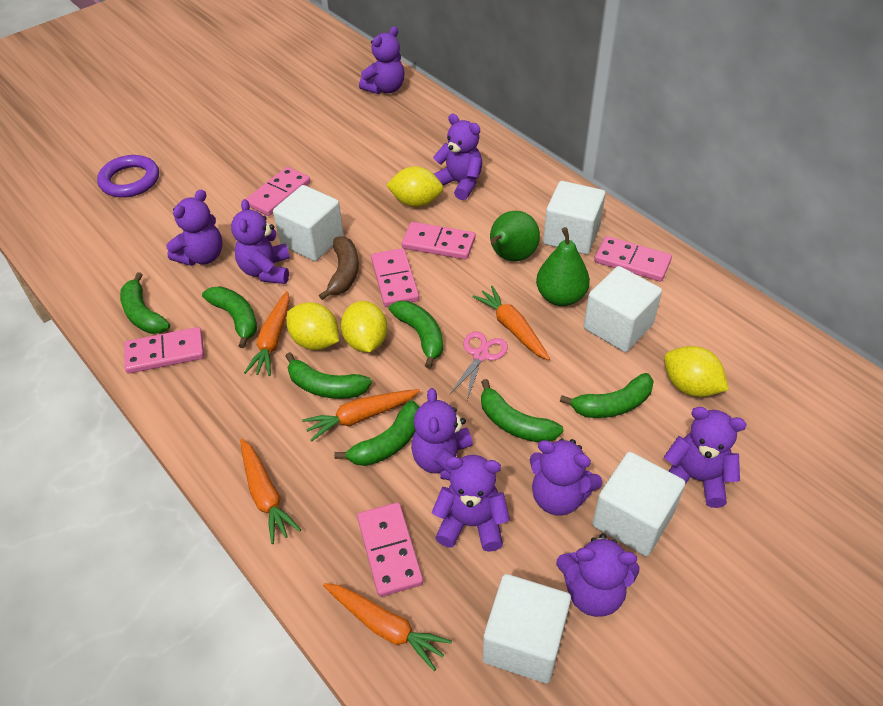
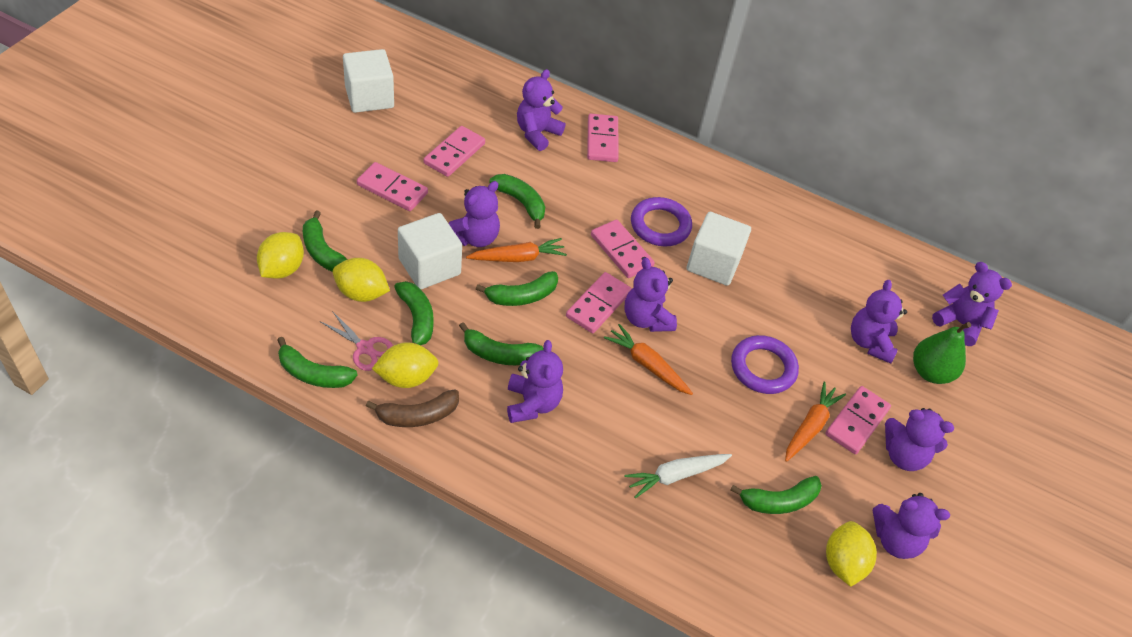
green pear: 2 -> 1
orange carrot: 5 -> 3
purple ring: 1 -> 2
purple teddy bear: 9 -> 8
white carrot: 0 -> 1
white cube: 5 -> 3

